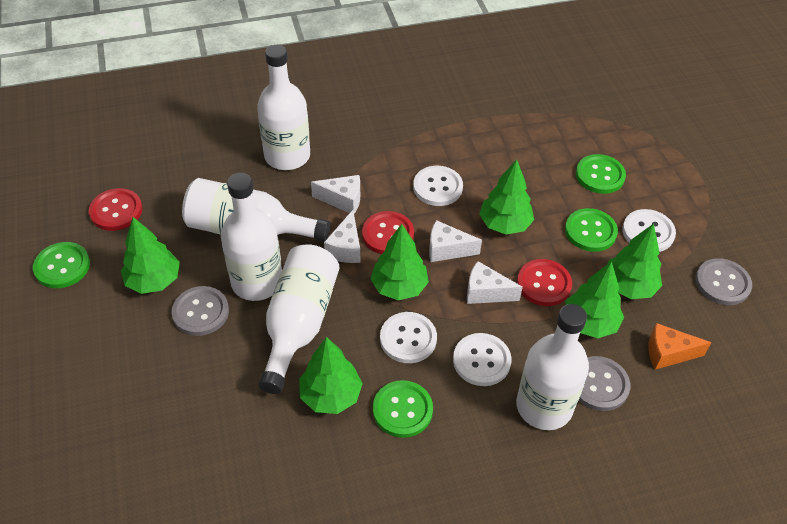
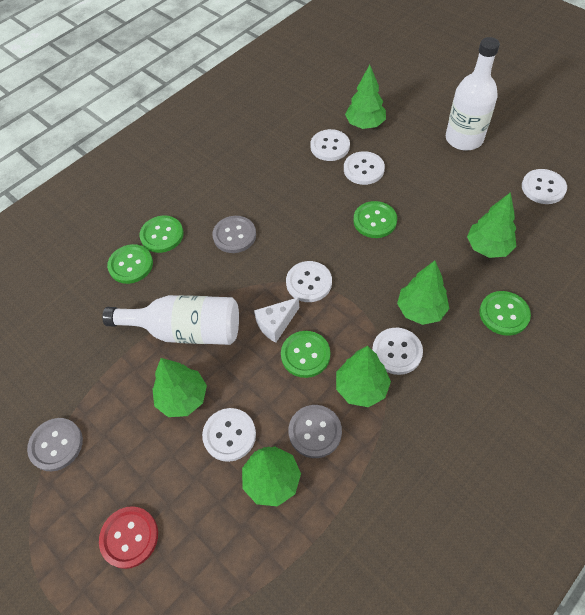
green button: 4 -> 5
orange cheese: 1 -> 0
red button: 3 -> 1
white bottle: 5 -> 2
white button: 4 -> 6
white cheese: 4 -> 1

